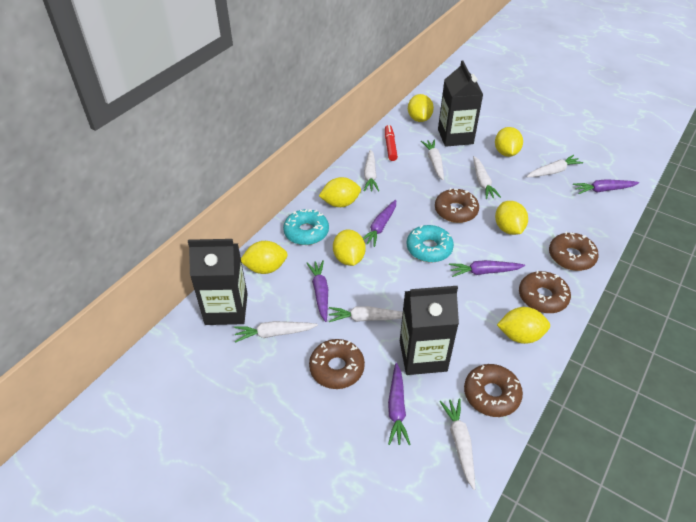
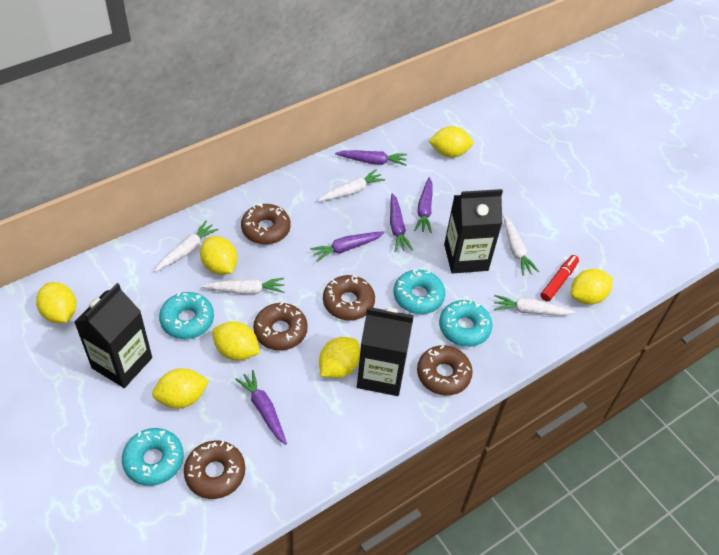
turquoise donut: 2 -> 4
white carrot: 7 -> 5

